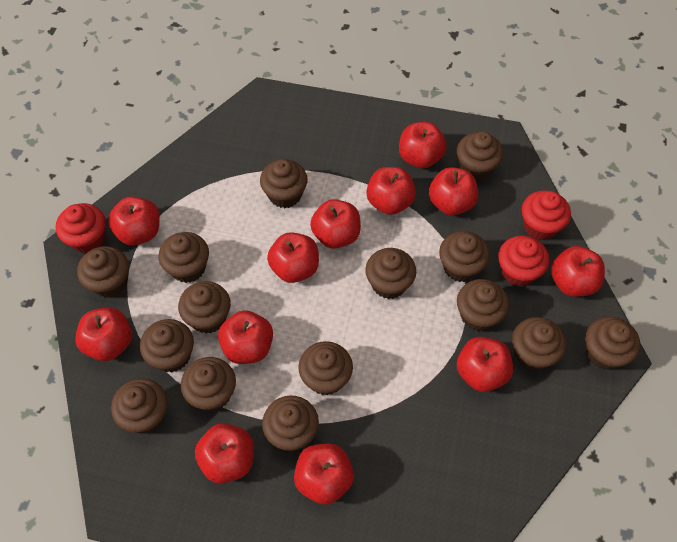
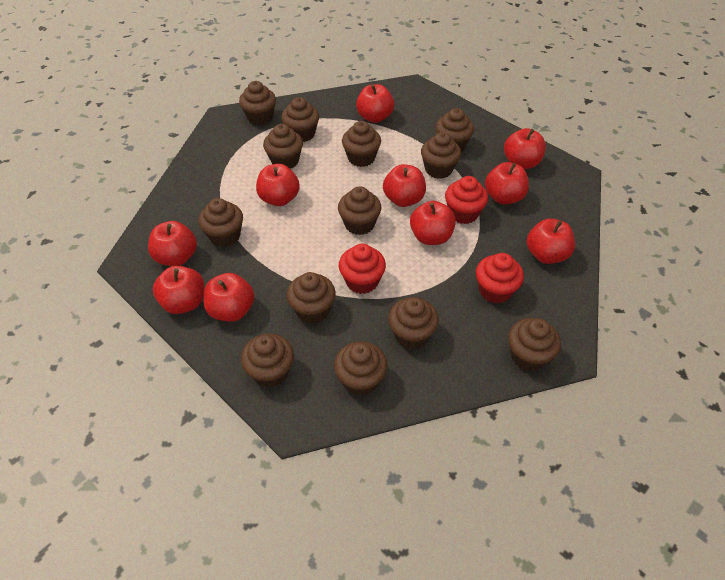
brown cupcake: 15 -> 13
red apple: 12 -> 10

